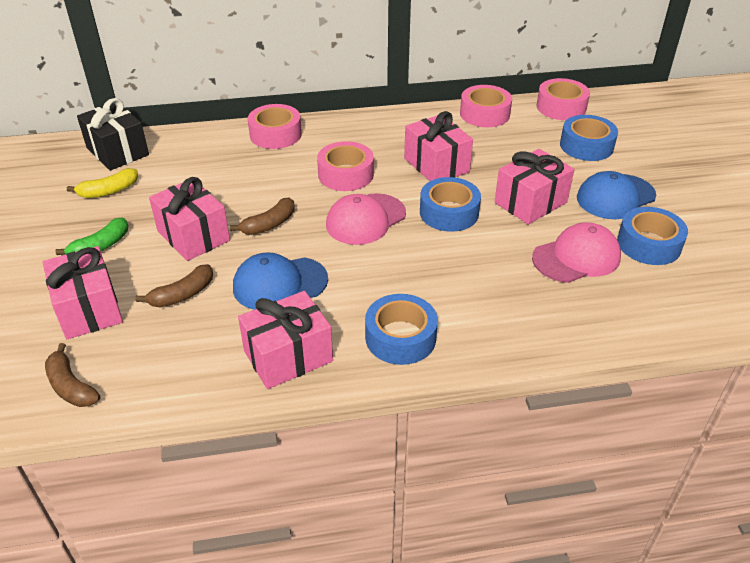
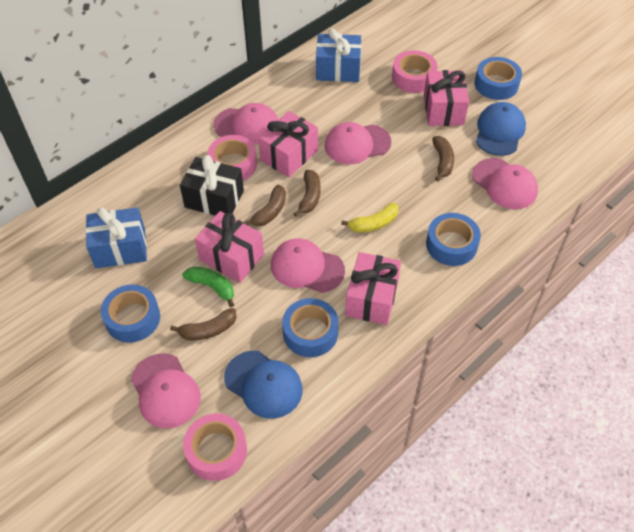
blue gift: 0 -> 2
brown banana: 3 -> 4
pink cap: 2 -> 5
pink gift: 5 -> 4
pink tape: 4 -> 3

